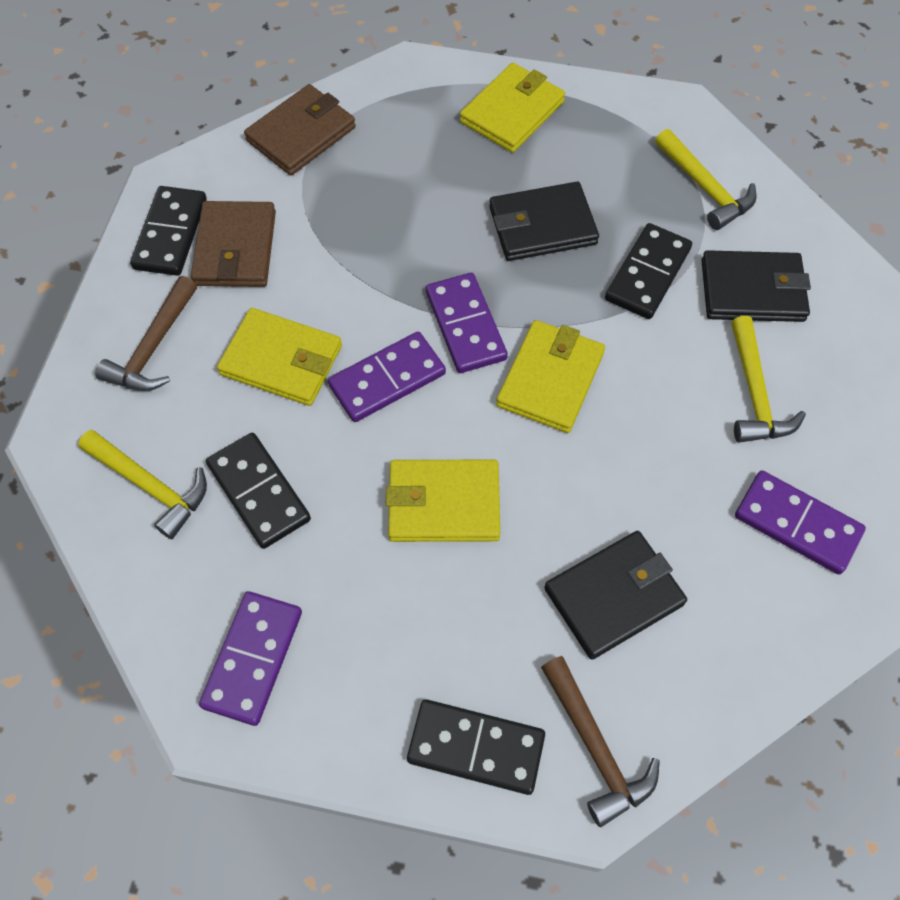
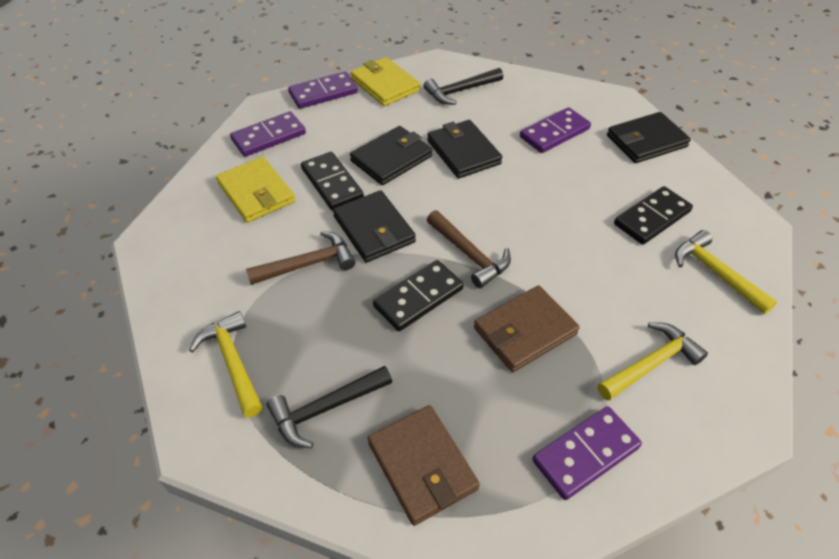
black domino: 4 -> 3
black hammer: 0 -> 2
black wallet: 3 -> 4
yellow wallet: 4 -> 2

